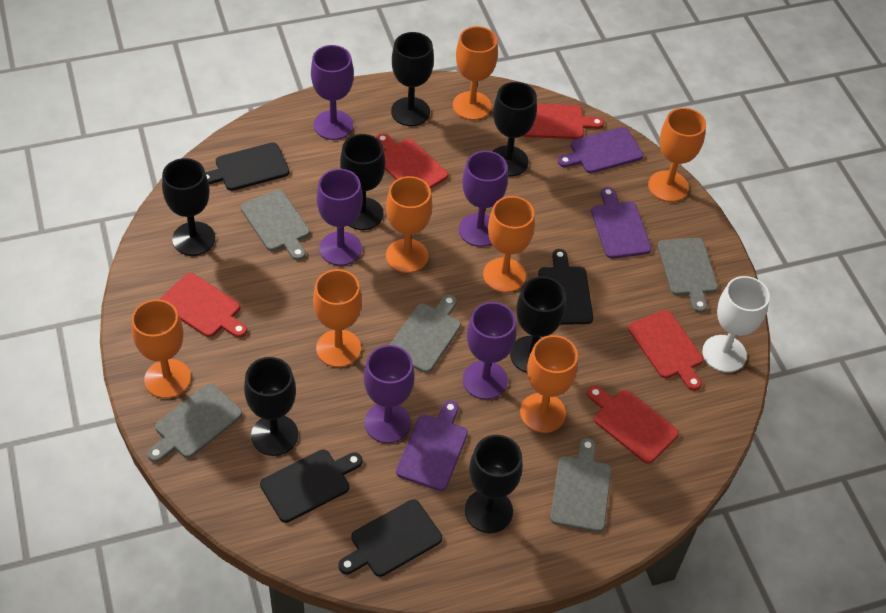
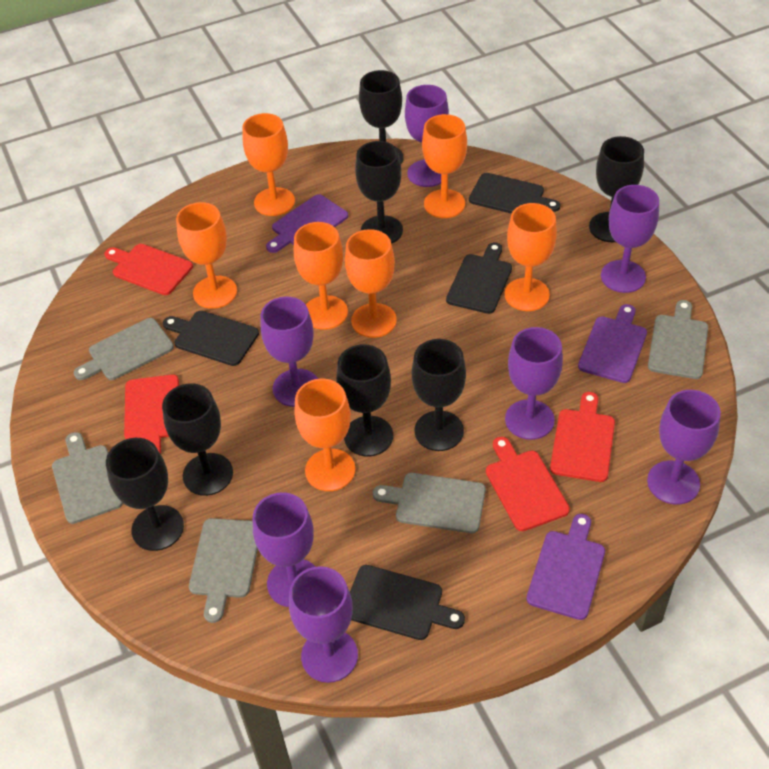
purple goblet: 5 -> 7
red cutting board: 5 -> 4
white goblet: 1 -> 0

